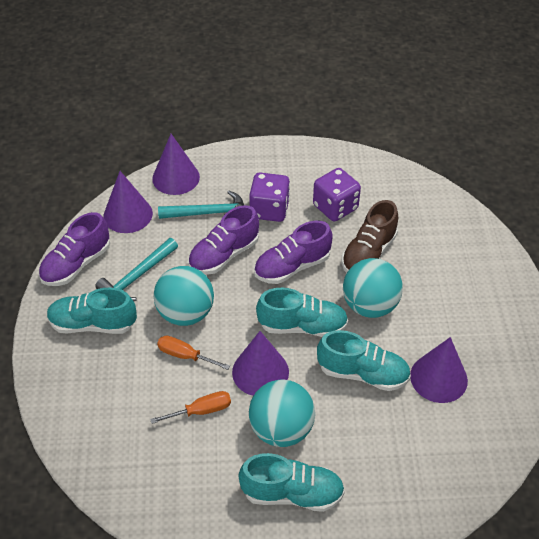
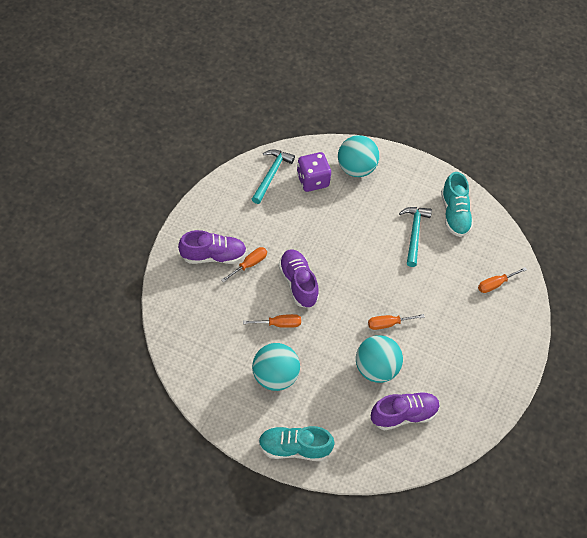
brown shoe: 1 -> 0
orange screwdriver: 2 -> 4
purple cone: 4 -> 0
purple dice: 2 -> 1
turquoise shoe: 4 -> 2

